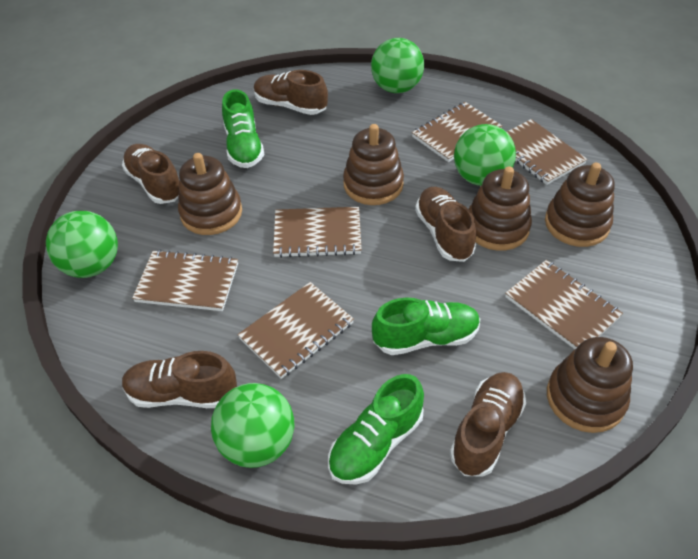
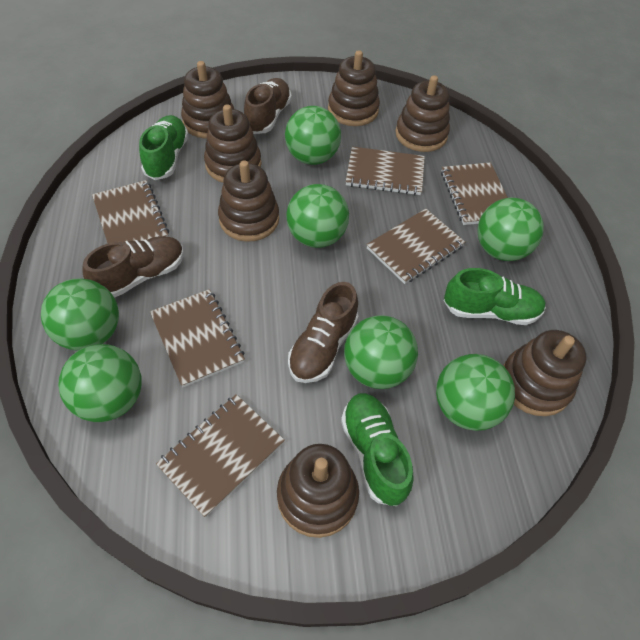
brown shoe: 5 -> 3
brown stacking toy: 5 -> 7
green ball: 4 -> 7

